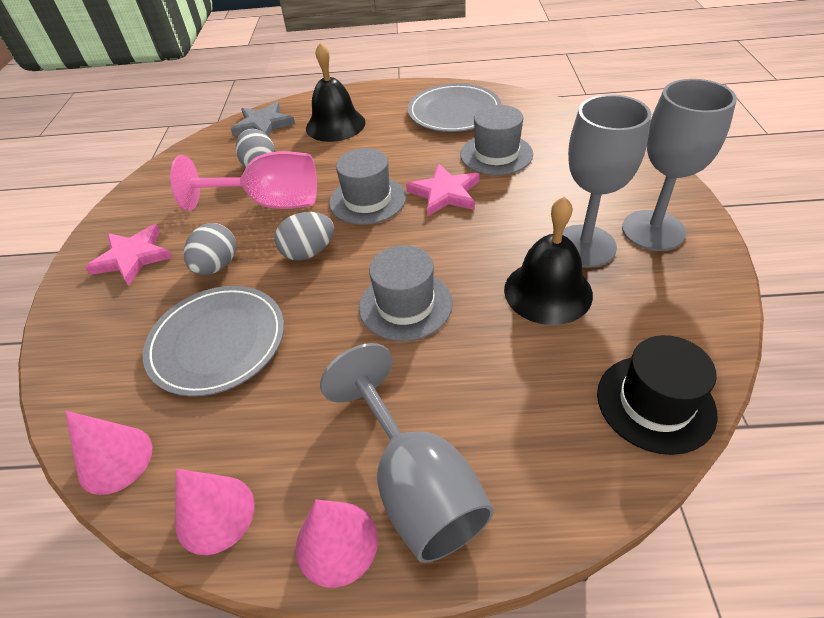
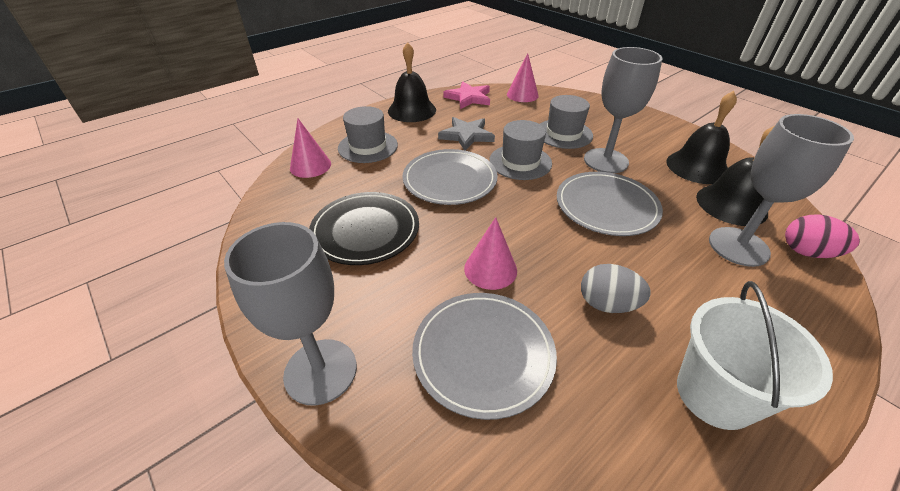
black bell: 2 -> 3
black hat: 1 -> 0
black plate: 0 -> 1
grey egg: 3 -> 1
grey plate: 2 -> 3
pink egg: 0 -> 1
pink goblet: 1 -> 0
pink star: 2 -> 1
white bucket: 0 -> 1

